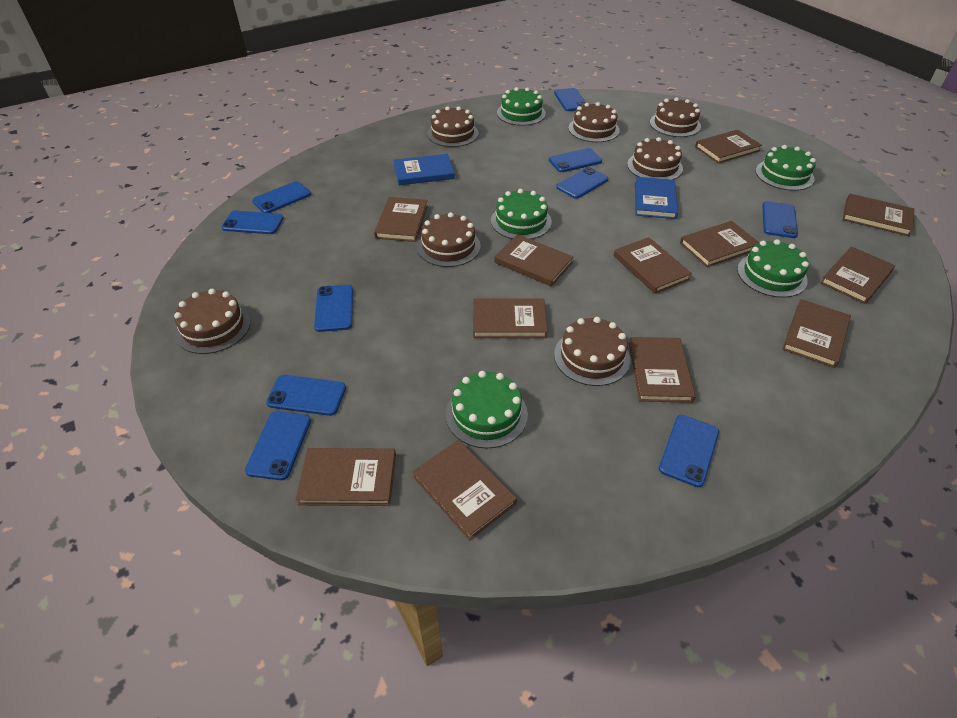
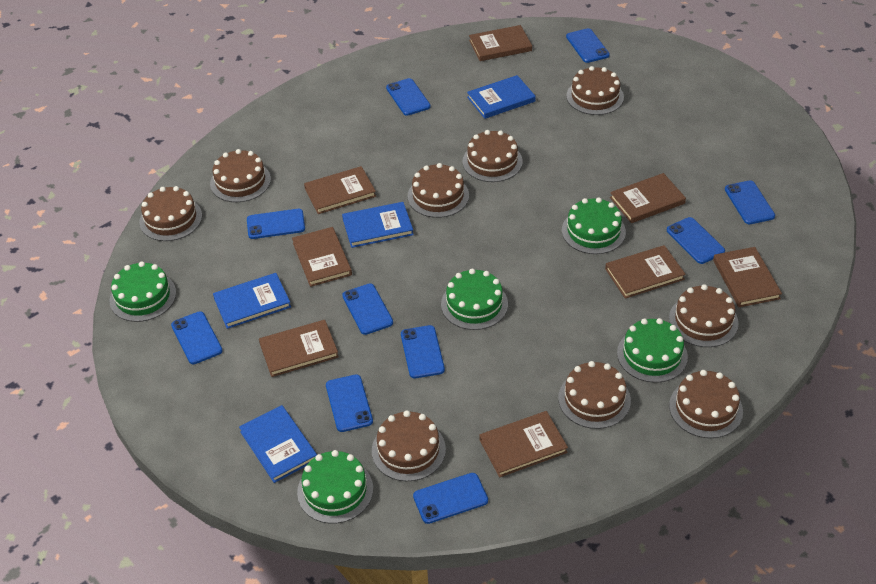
blue book: 2 -> 4
brown book: 12 -> 8
brown cake: 7 -> 9

